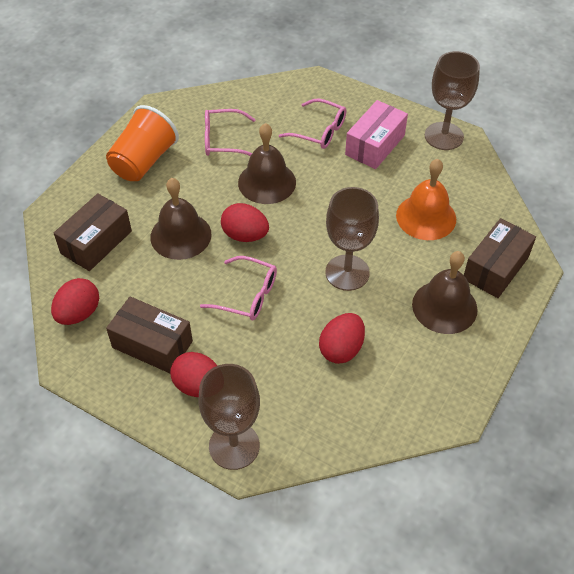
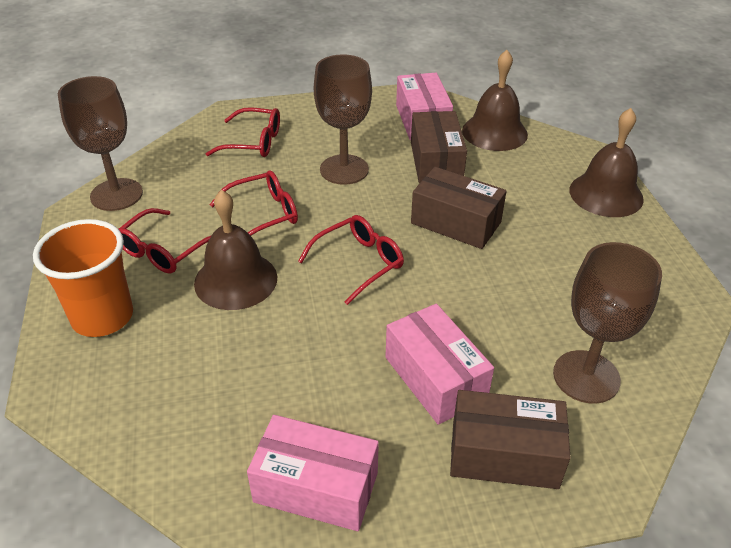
orange bell: 1 -> 0
pink box: 1 -> 3
pink glasses: 3 -> 0
red egg: 4 -> 0
red glasses: 0 -> 4

